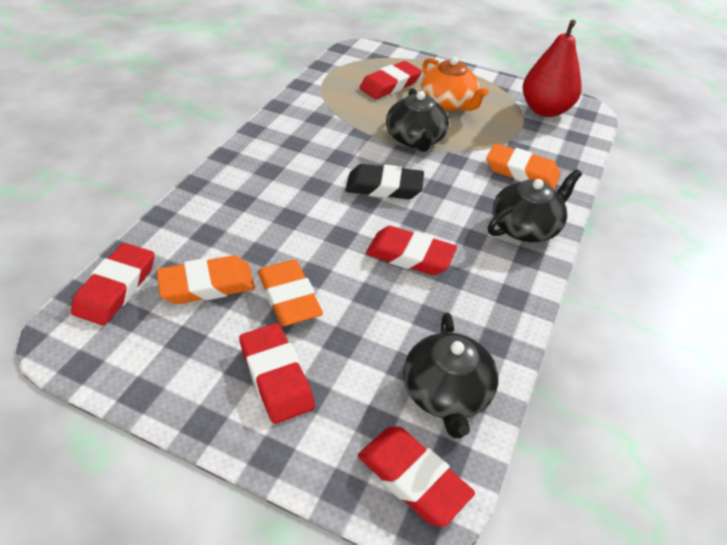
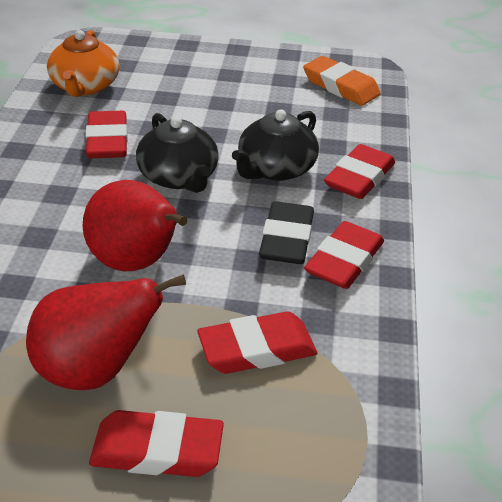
black teapot: 3 -> 2
orange eraser: 3 -> 1
red pear: 1 -> 2

